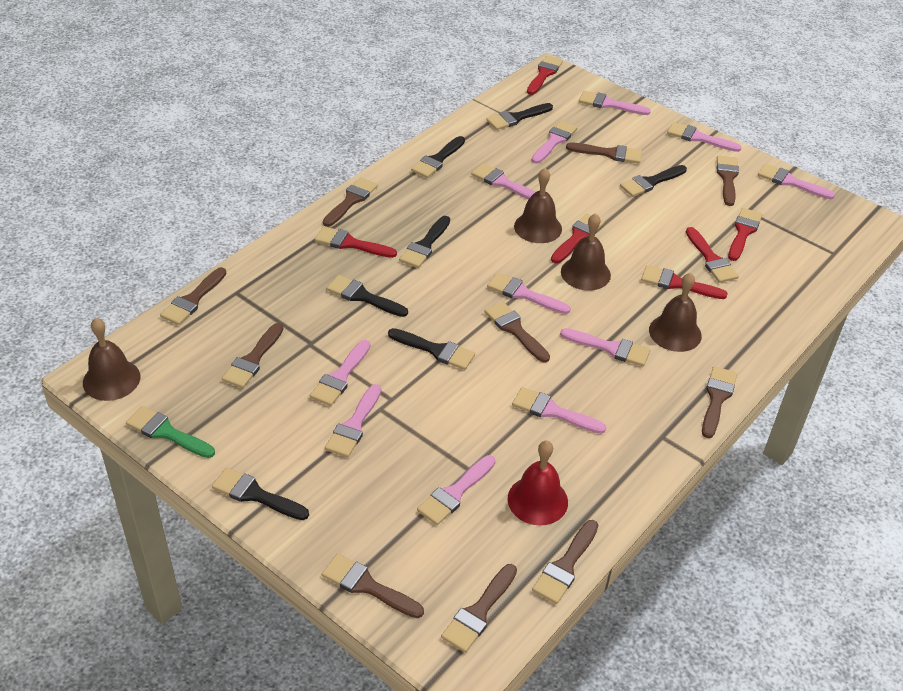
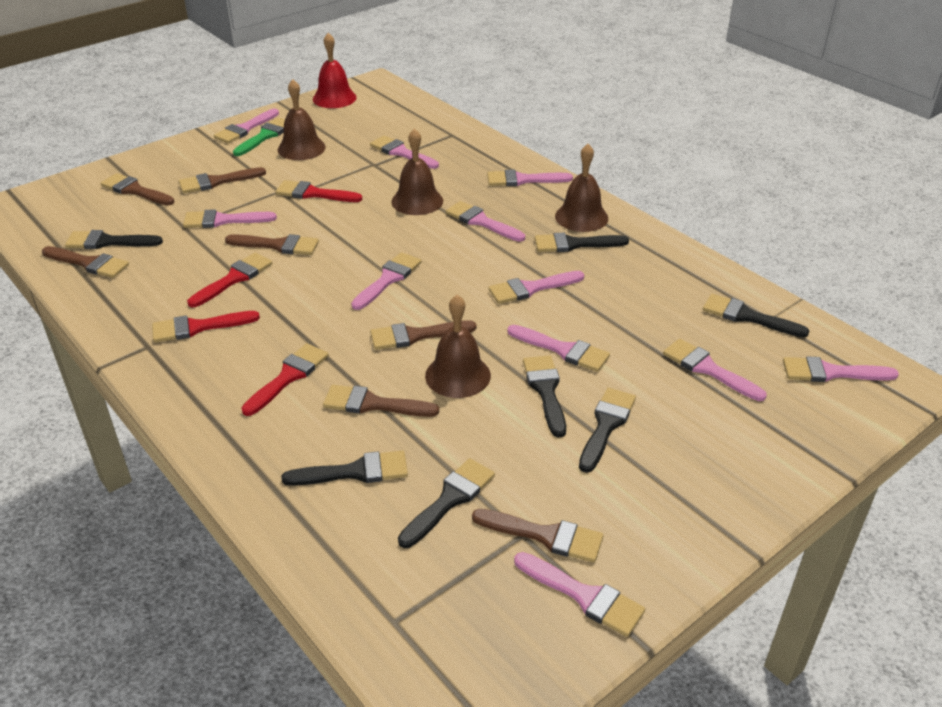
brown brush: 10 -> 7
red brush: 6 -> 4

